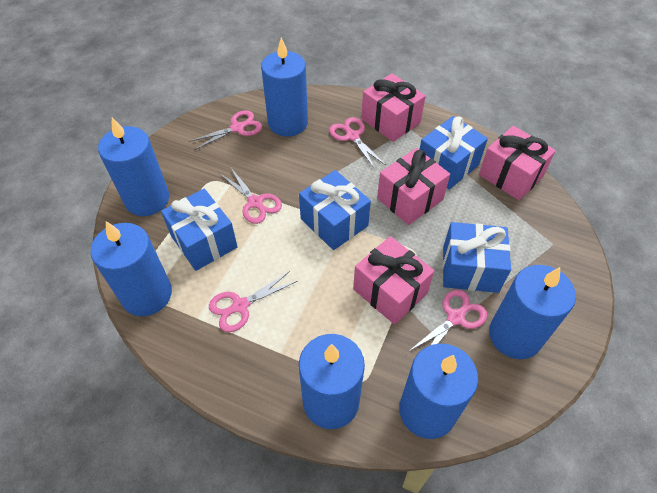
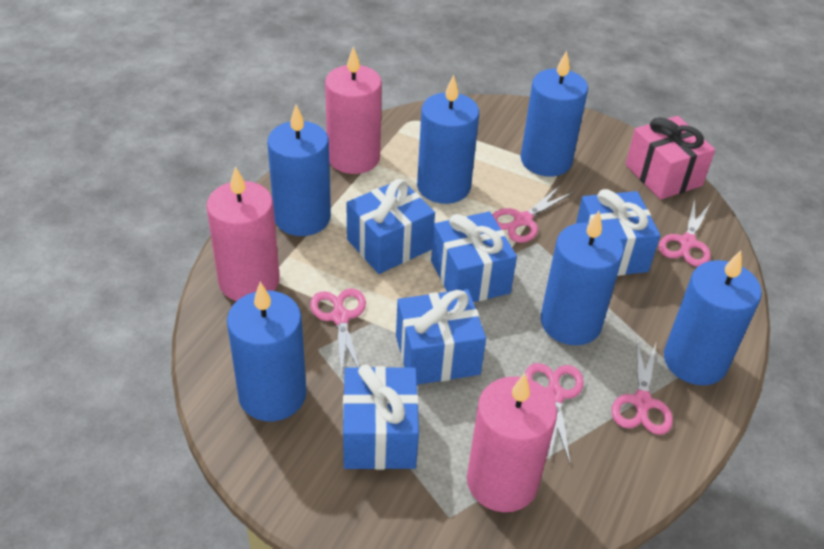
blue gift: 4 -> 5
pink candle: 0 -> 3
pink gift: 4 -> 1

